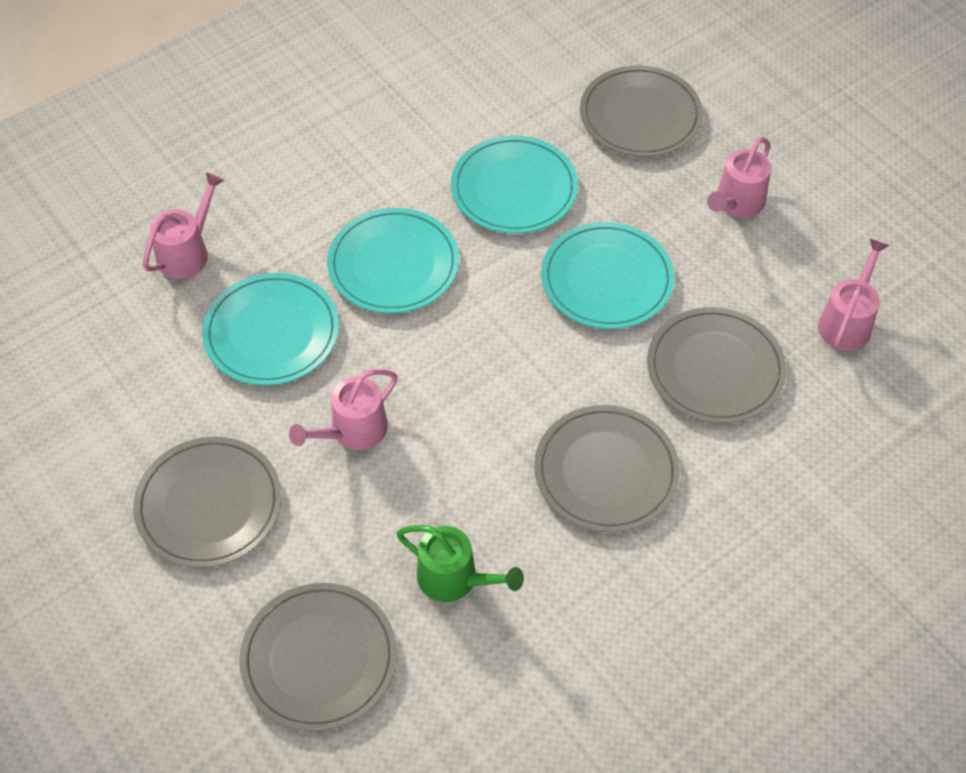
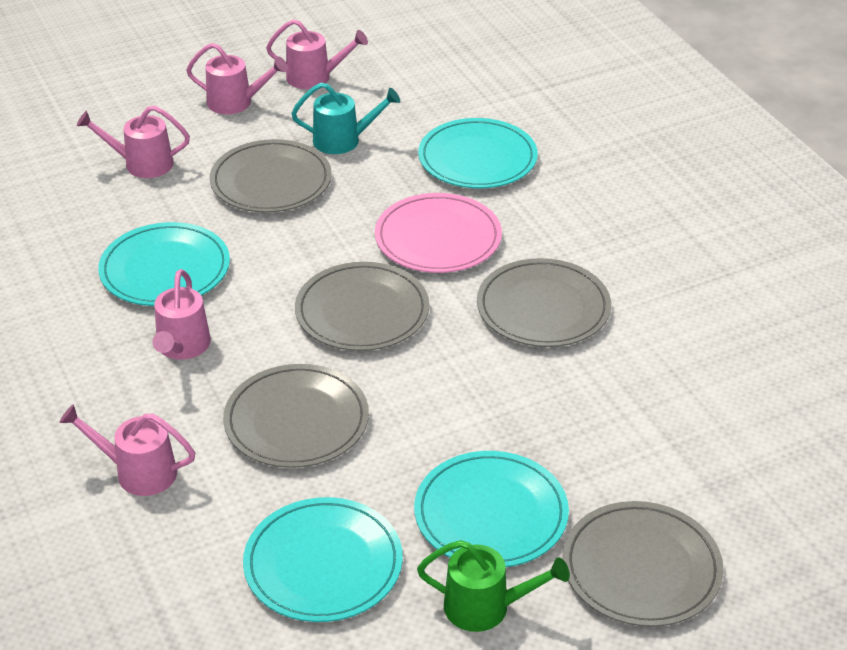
pink plate: 0 -> 1
pink watering can: 4 -> 5
turquoise watering can: 0 -> 1

